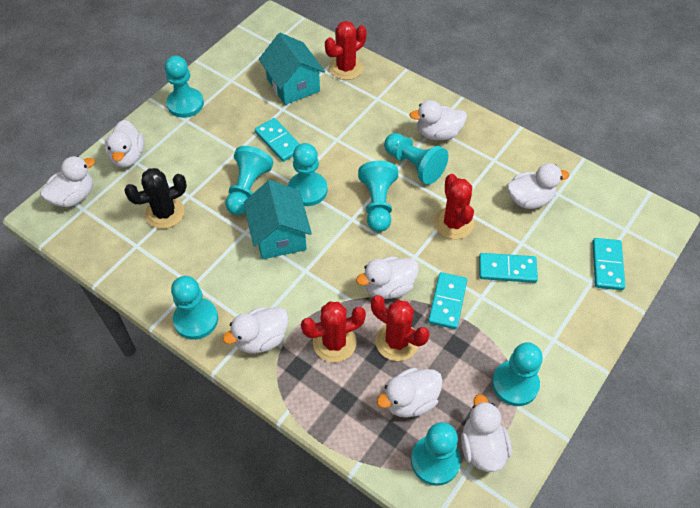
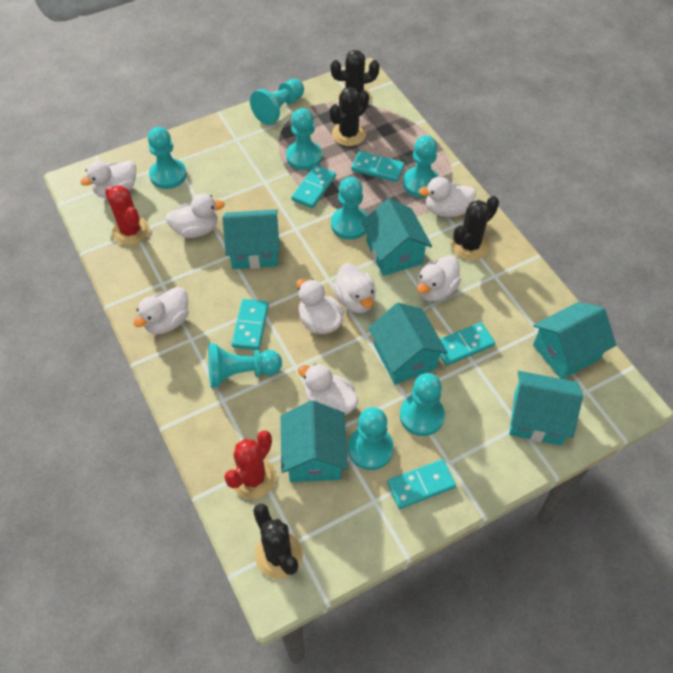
black cactus: 1 -> 4
red cactus: 4 -> 2
turquoise domino: 4 -> 5
turquoise house: 2 -> 6

